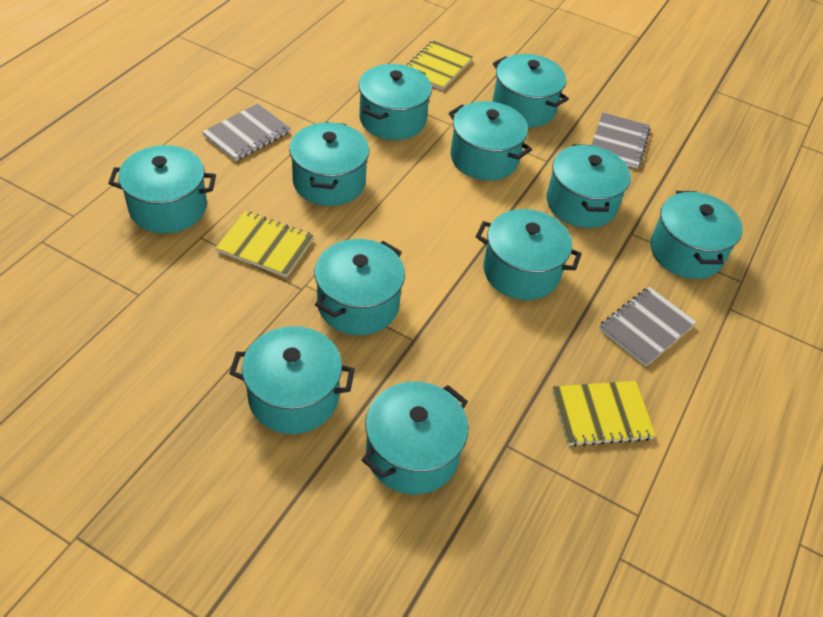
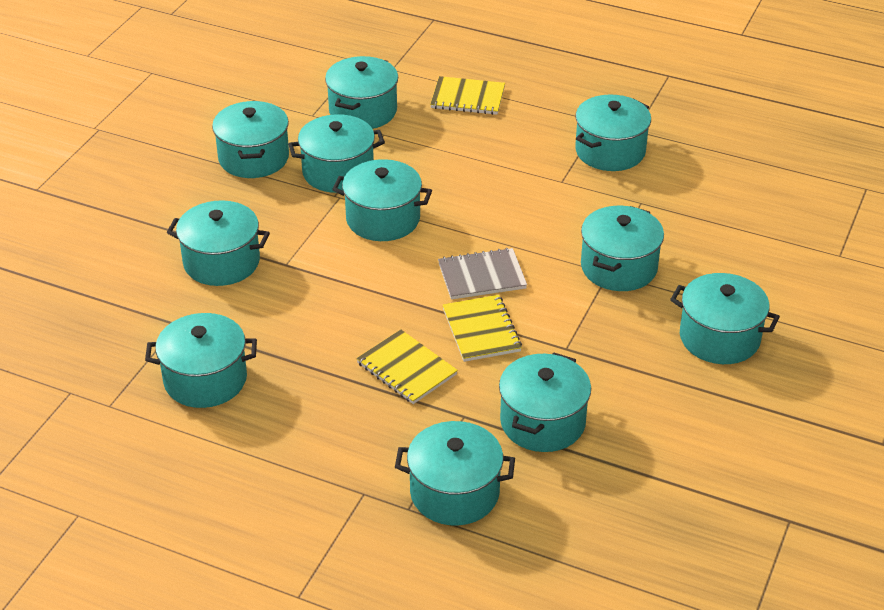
grey notebook: 3 -> 1

